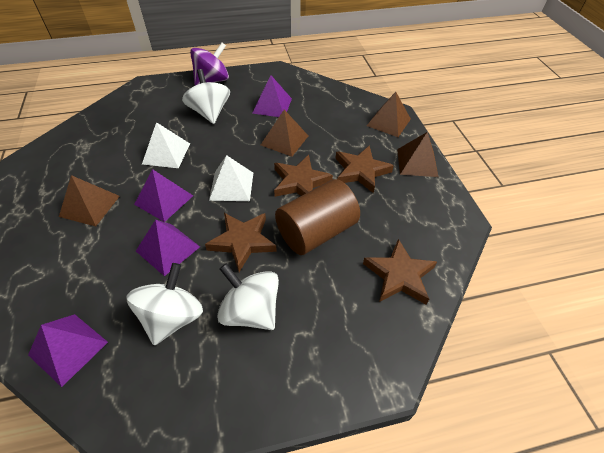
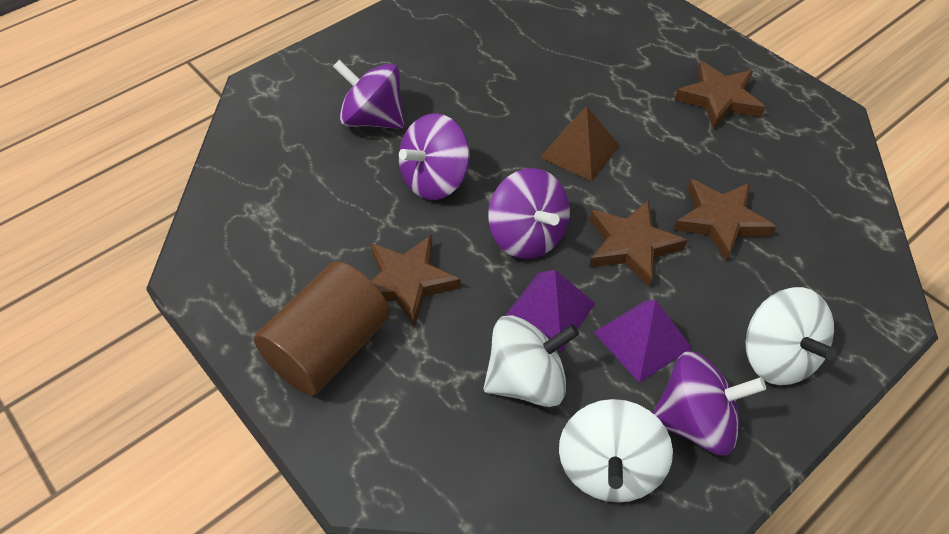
brown pyramid: 4 -> 1
purple pyramid: 4 -> 2
purple spinning top: 1 -> 4
white pyramid: 2 -> 0

